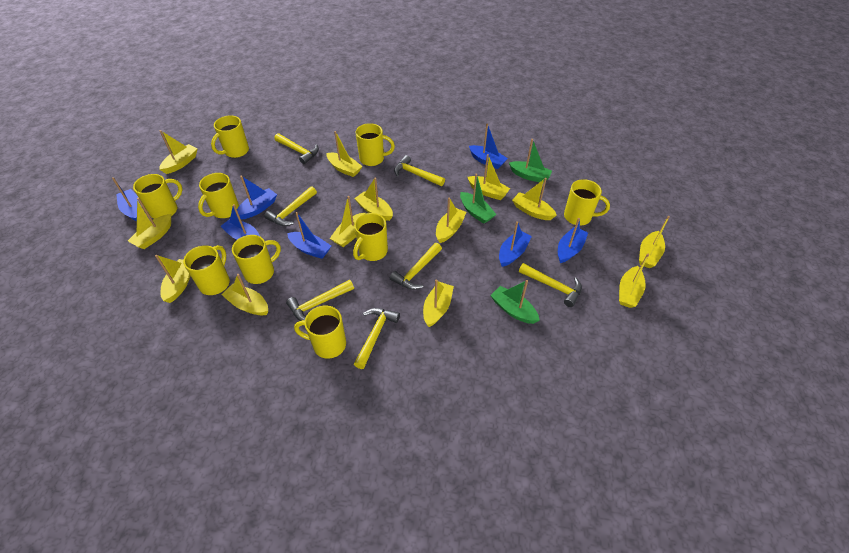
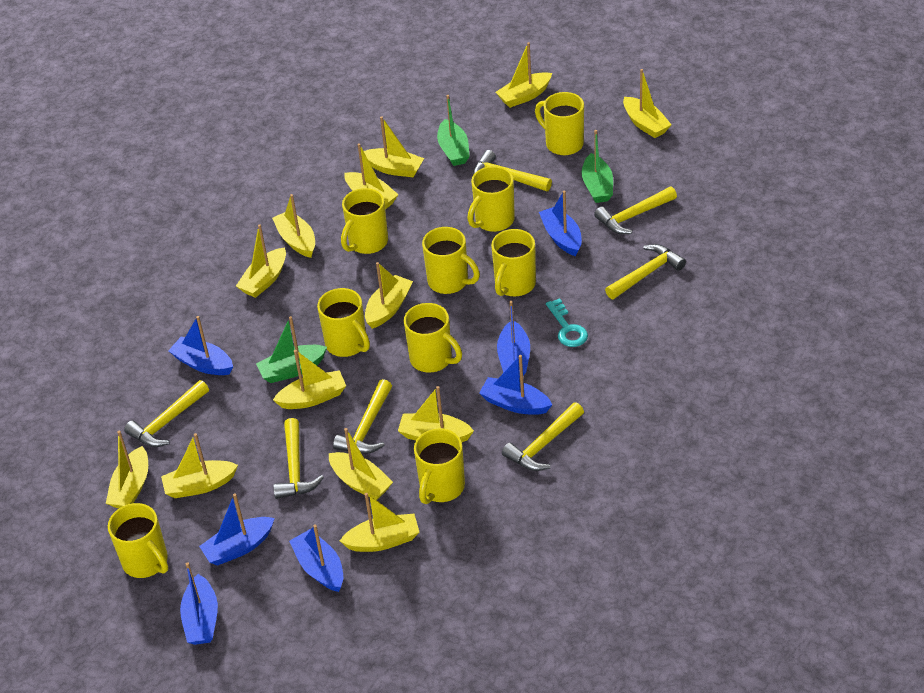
turquoise key: 0 -> 1

